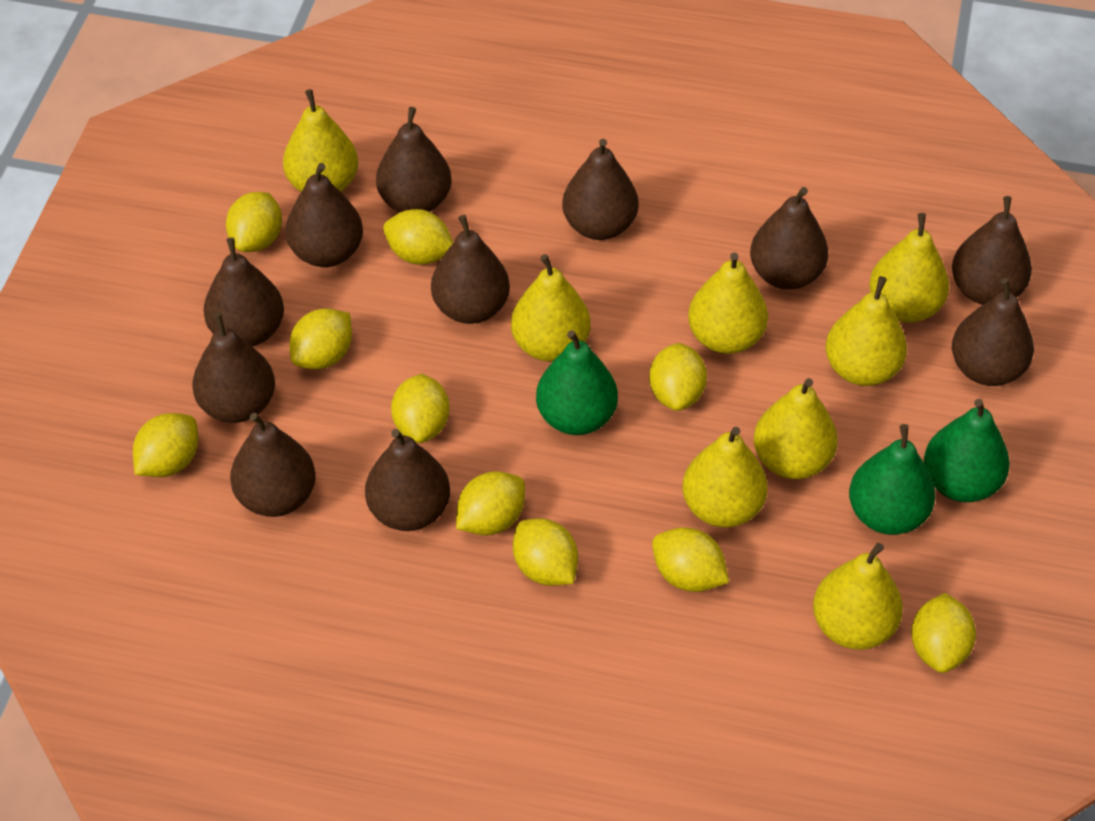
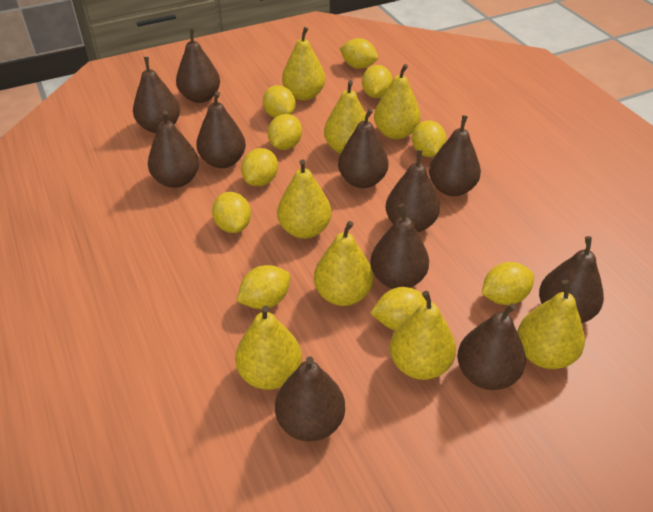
green pear: 3 -> 0

